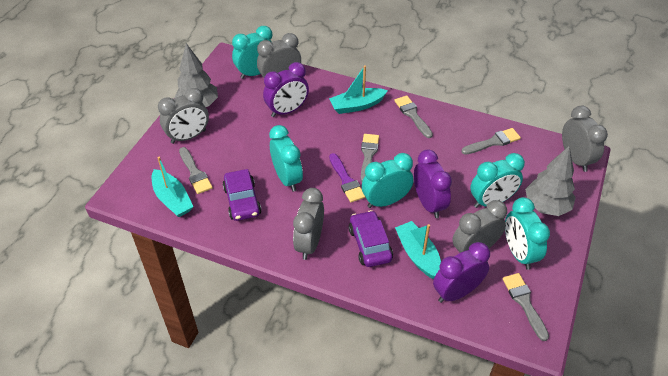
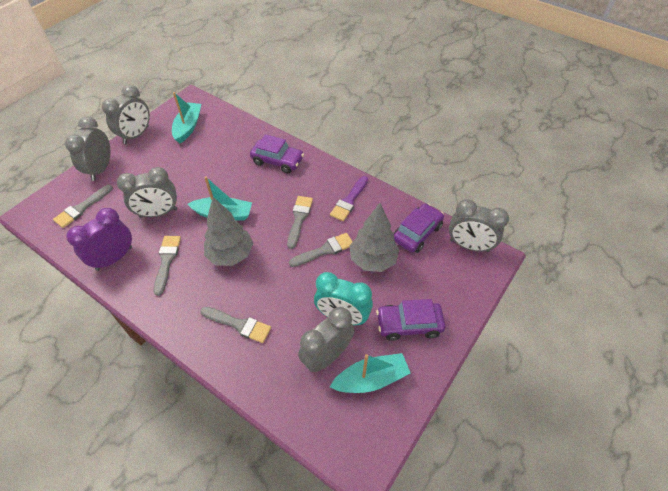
purple car: 2 -> 3
purple clock: 3 -> 1
turquoise clock: 5 -> 1

